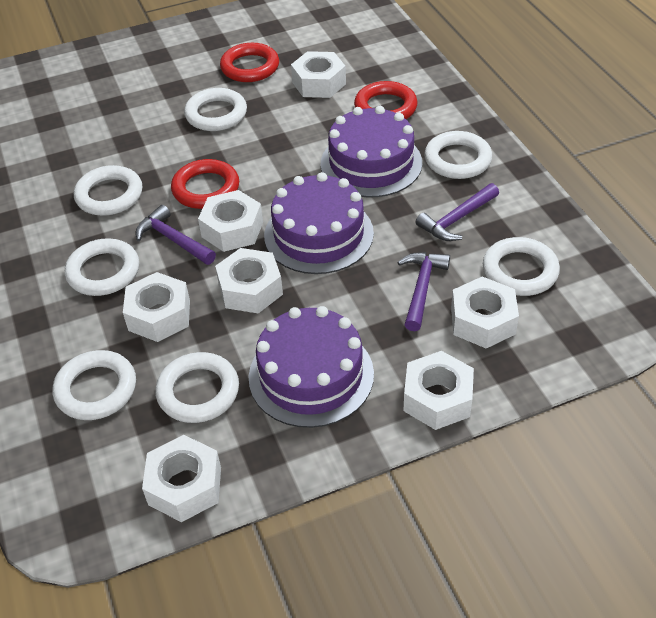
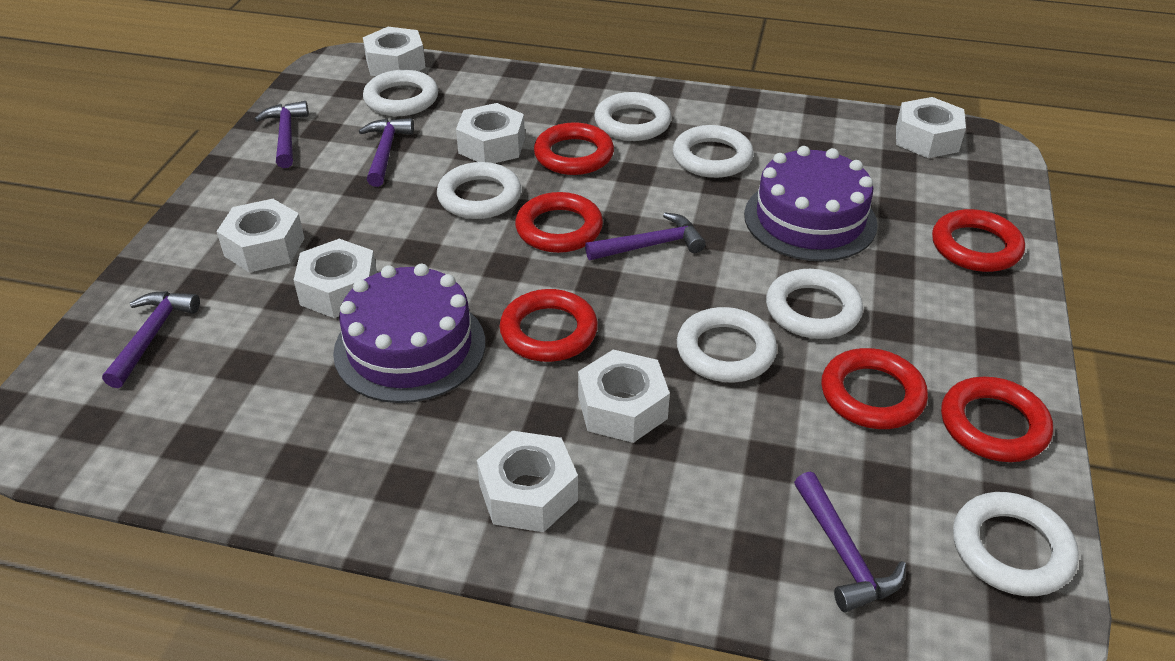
purple cake: 3 -> 2
purple hammer: 3 -> 5
red ring: 3 -> 6

